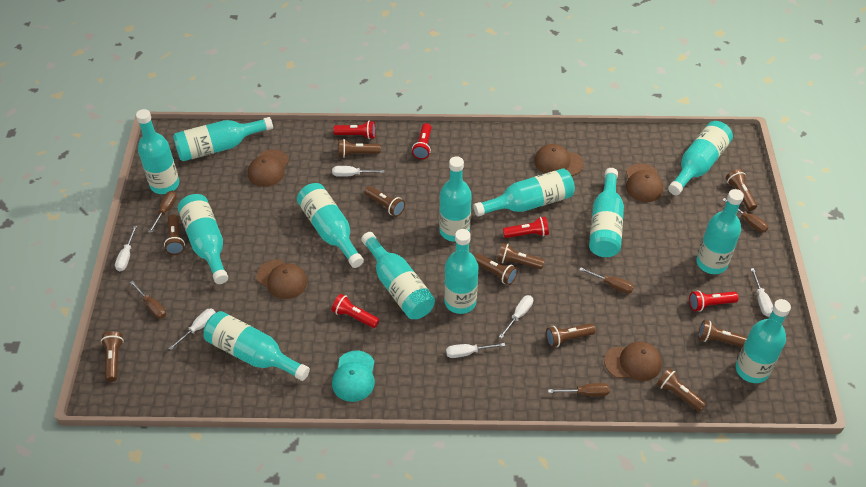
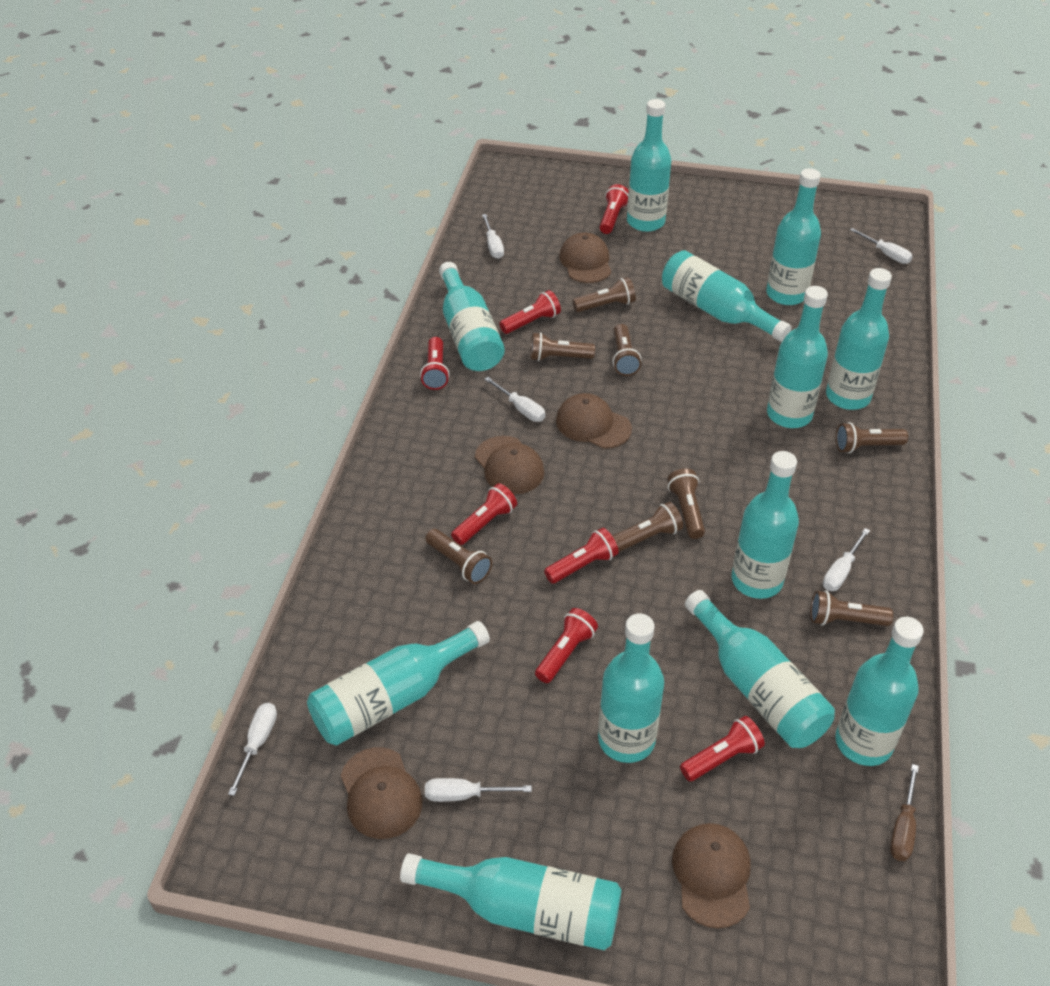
brown flashlight: 10 -> 8
brown screwdriver: 5 -> 1
red flashlight: 5 -> 7
turquoise bottle: 13 -> 12
turquoise cap: 1 -> 0

